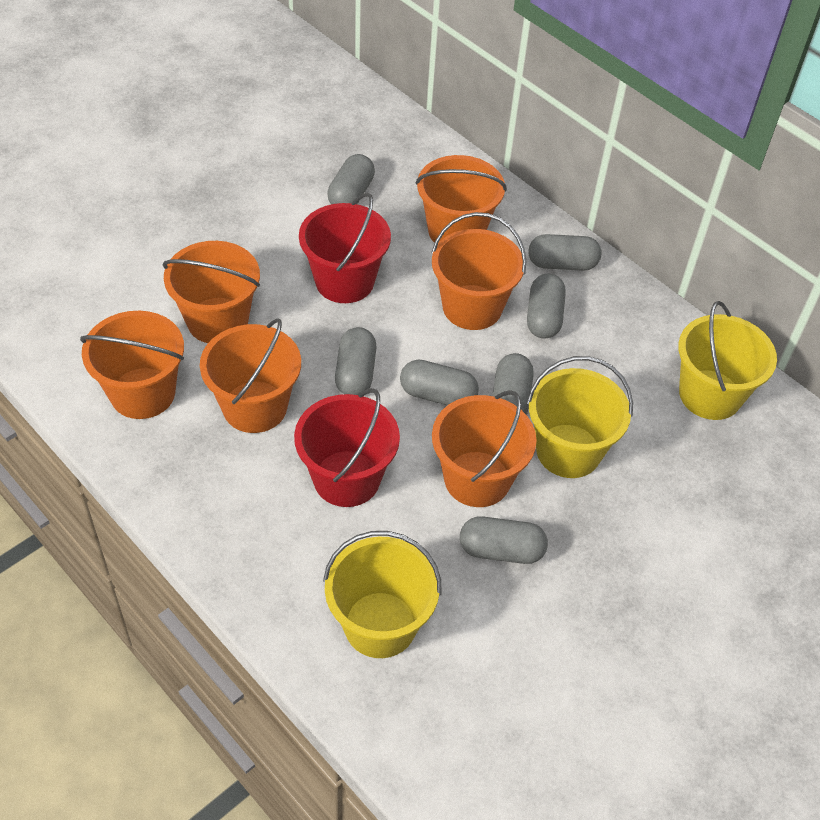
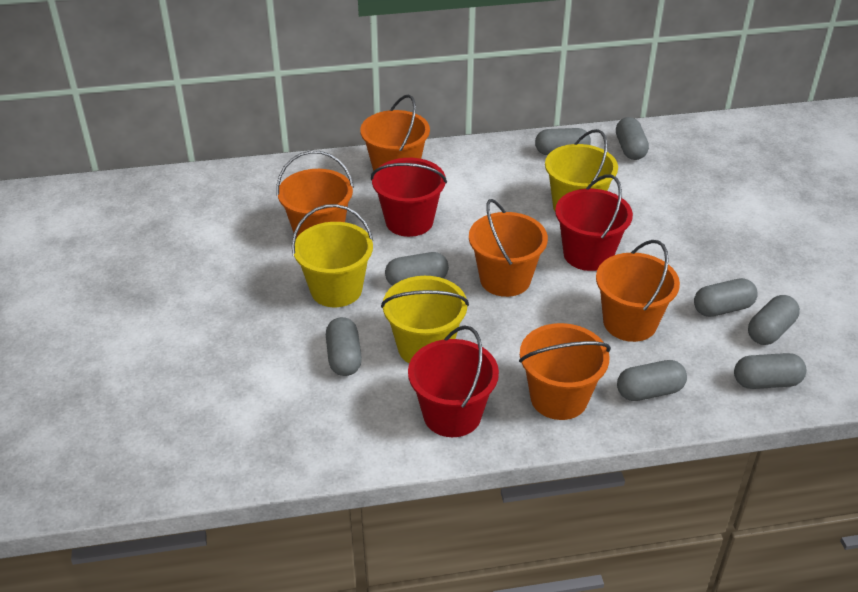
grey capsule: 7 -> 8
orange bucket: 6 -> 5
red bucket: 2 -> 3

